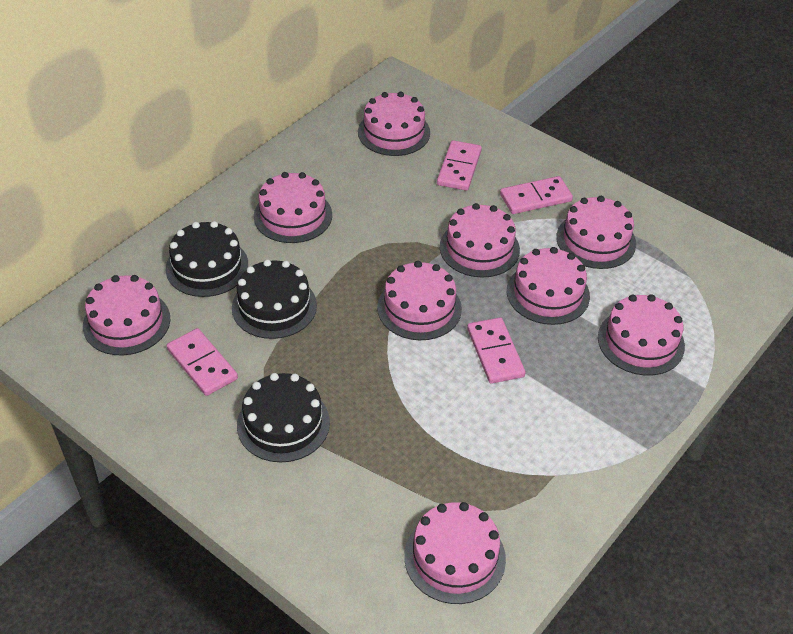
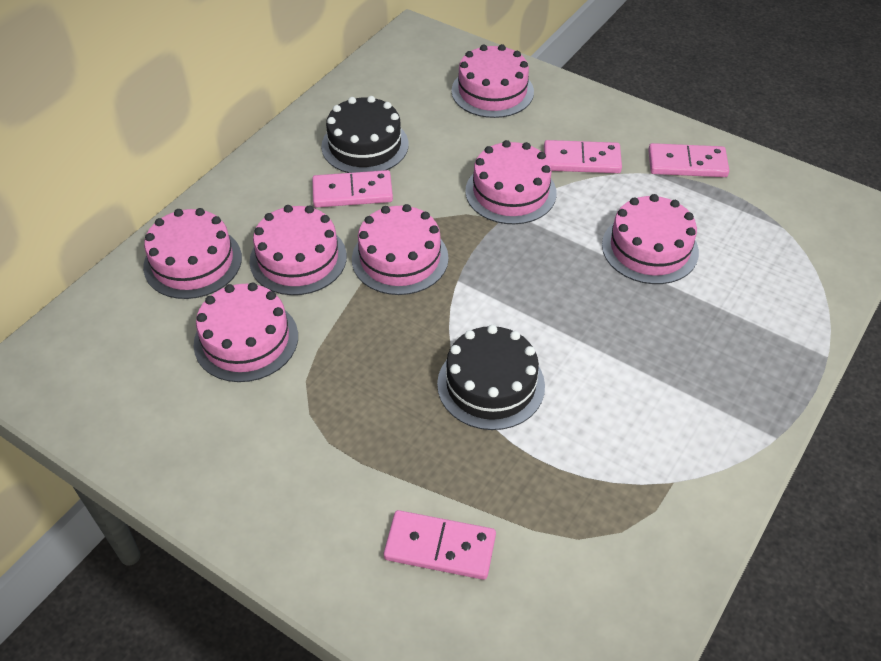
black cake: 3 -> 2
pink cake: 9 -> 7

